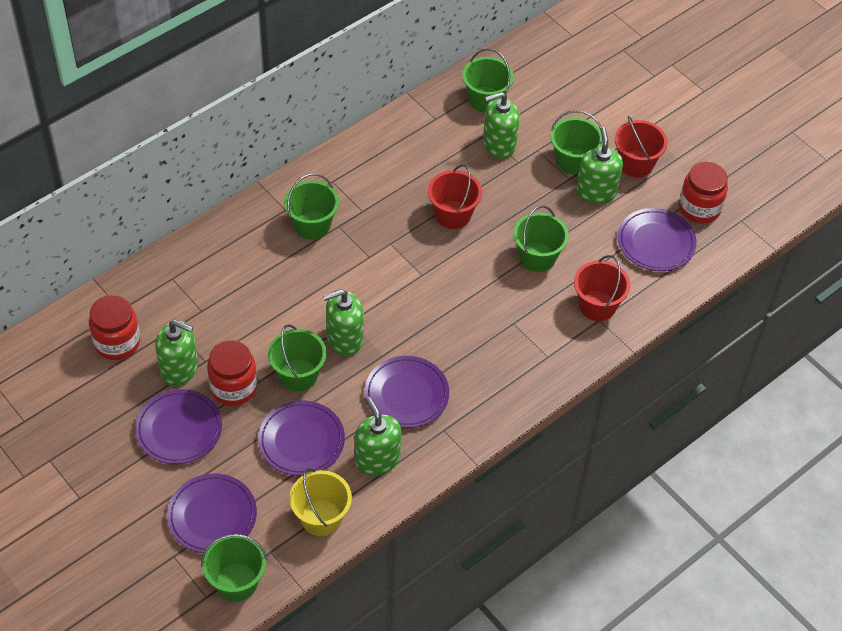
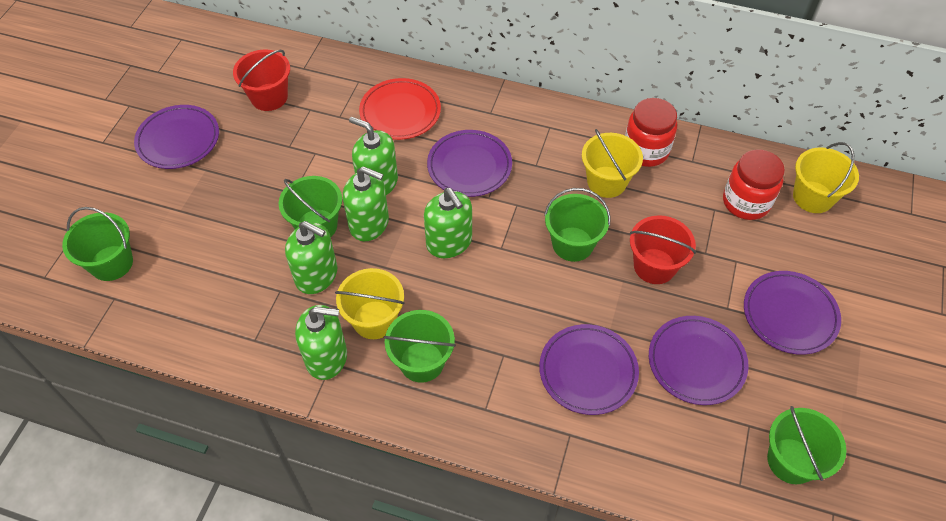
green bucket: 6 -> 5
red bucket: 3 -> 2
red jar: 3 -> 2
red plate: 0 -> 1
yellow bucket: 1 -> 3

